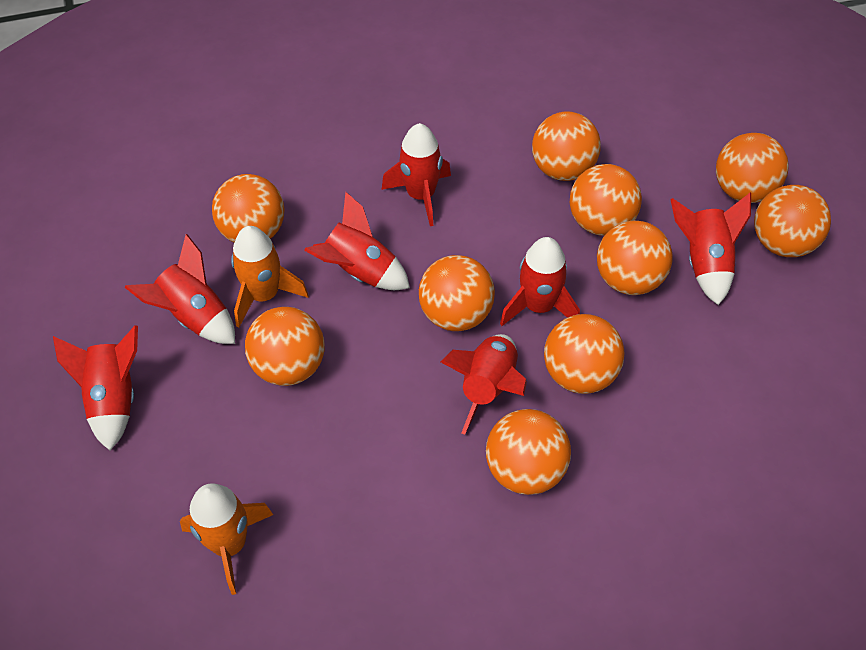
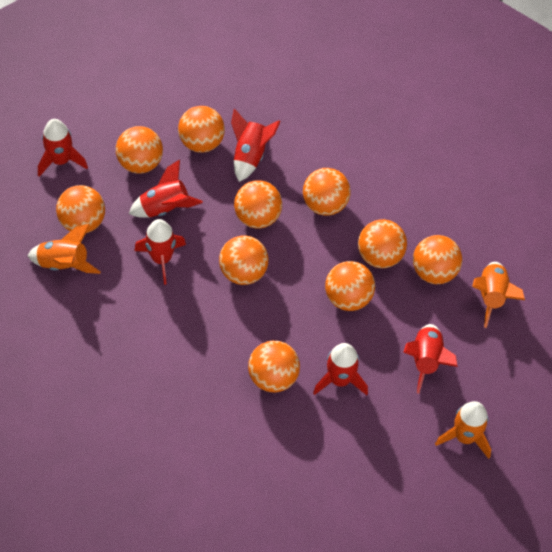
orange rocket: 2 -> 3
red rocket: 7 -> 6

